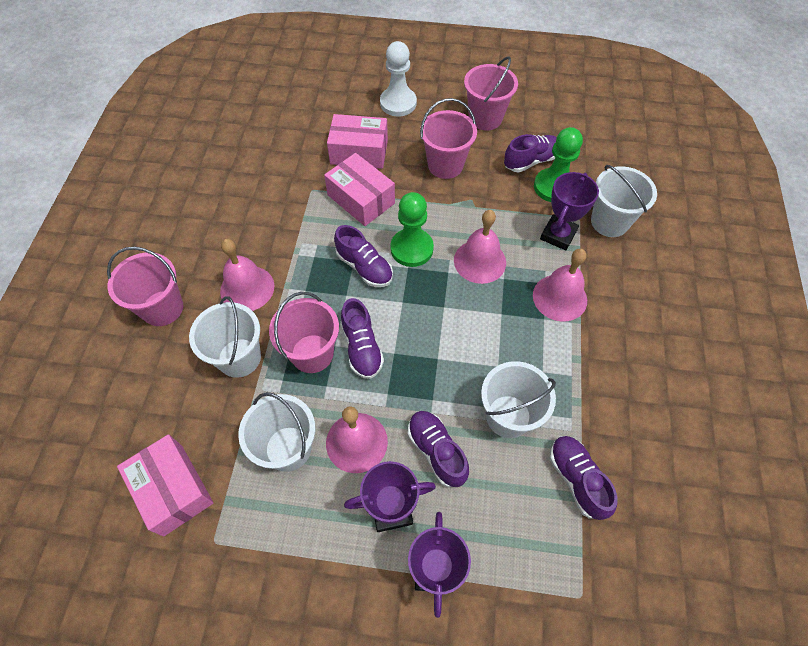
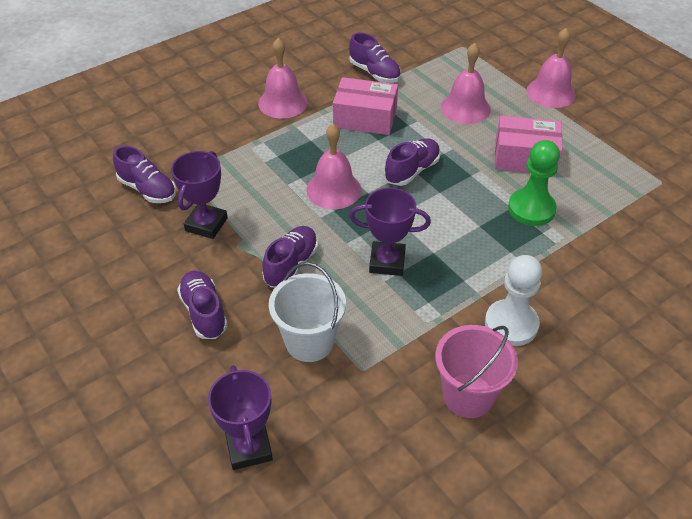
green pawn: 2 -> 1
pink box: 3 -> 2
pink bucket: 4 -> 1
white bucket: 4 -> 1

